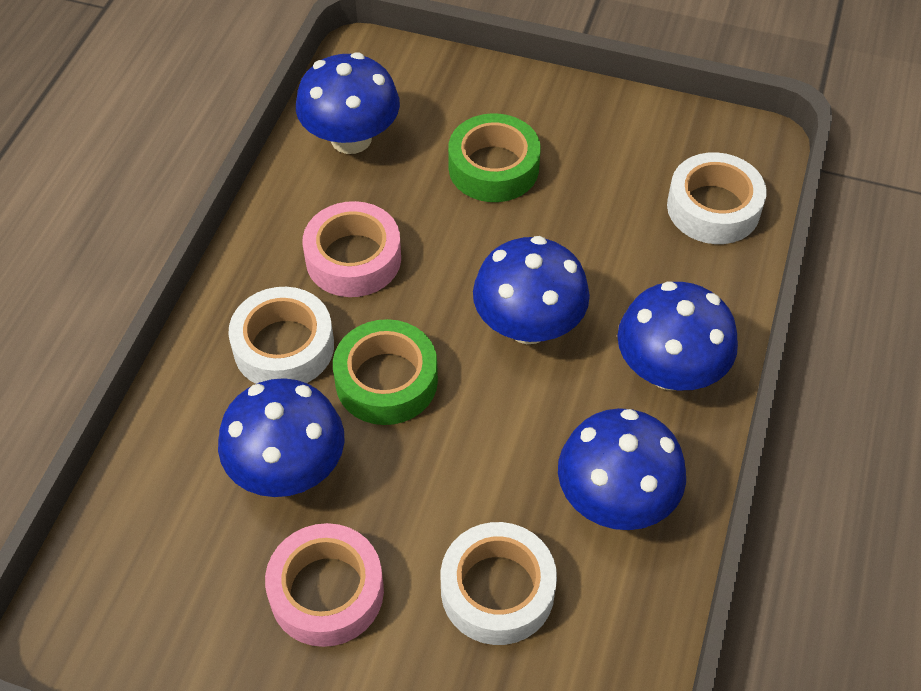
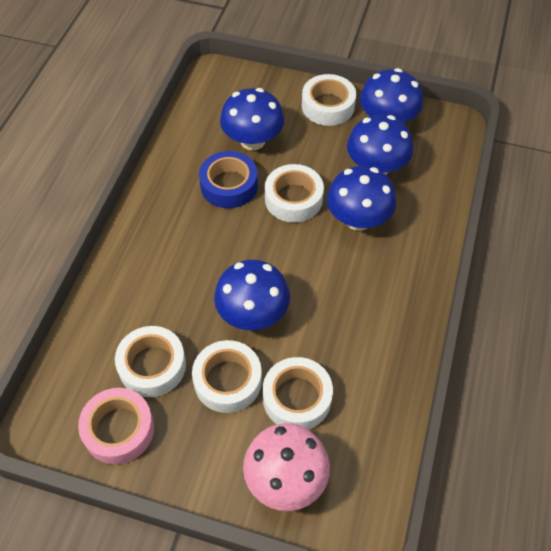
blue tape: 0 -> 1
green tape: 2 -> 0
pink mushroom: 0 -> 1
pink tape: 2 -> 1
white tape: 3 -> 5

